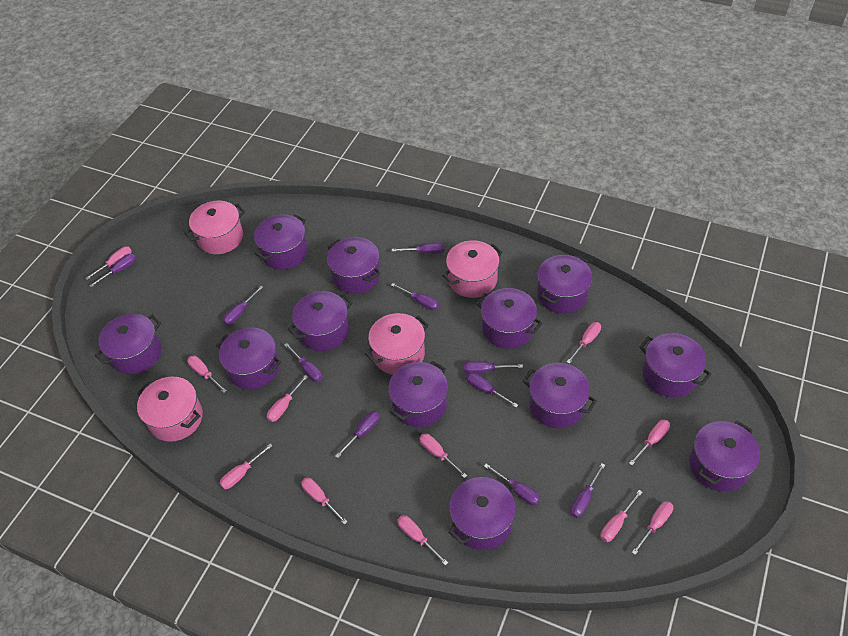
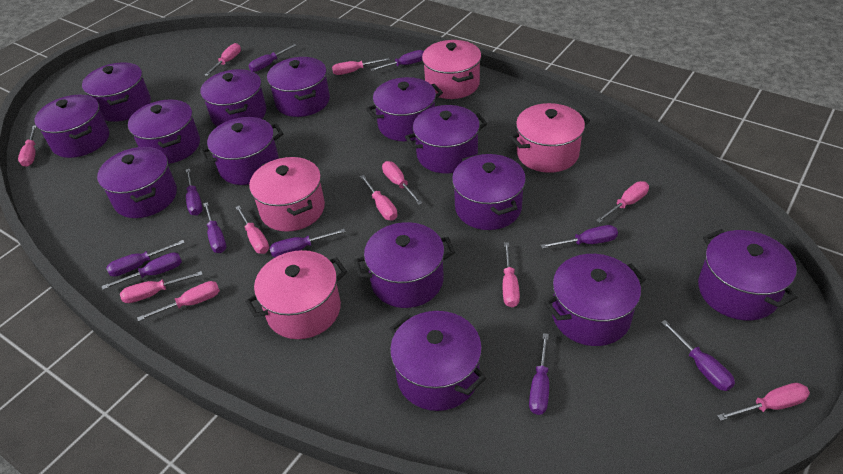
purple pot: 12 -> 14

